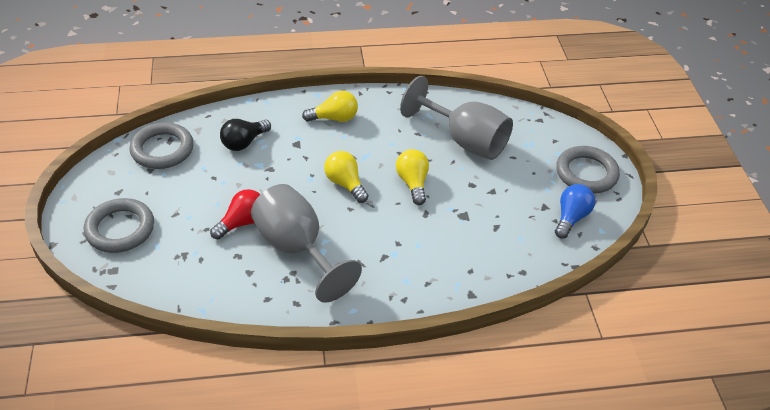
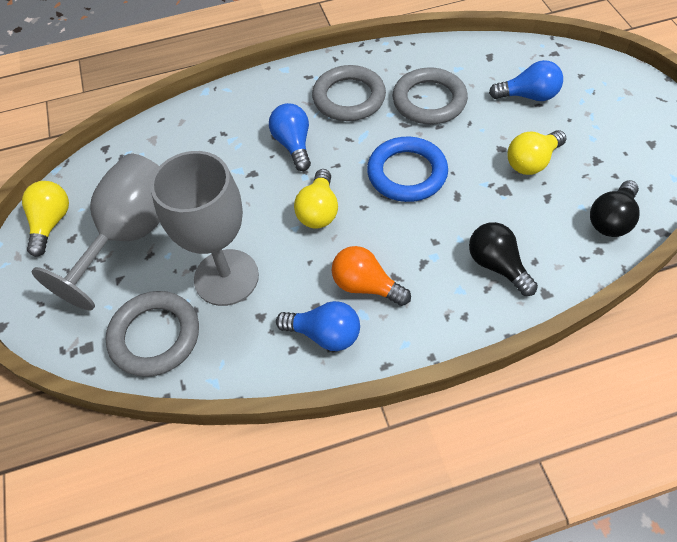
black light bulb: 1 -> 2
blue light bulb: 1 -> 3
blue ring: 0 -> 1
orange light bulb: 0 -> 1
red light bulb: 1 -> 0

